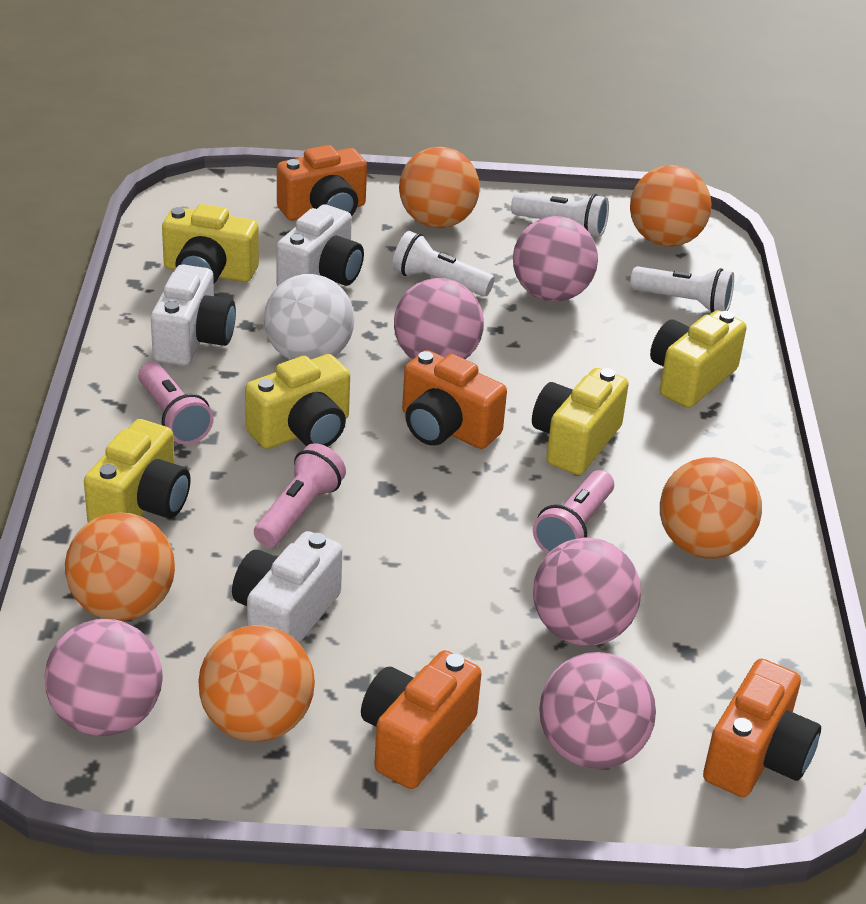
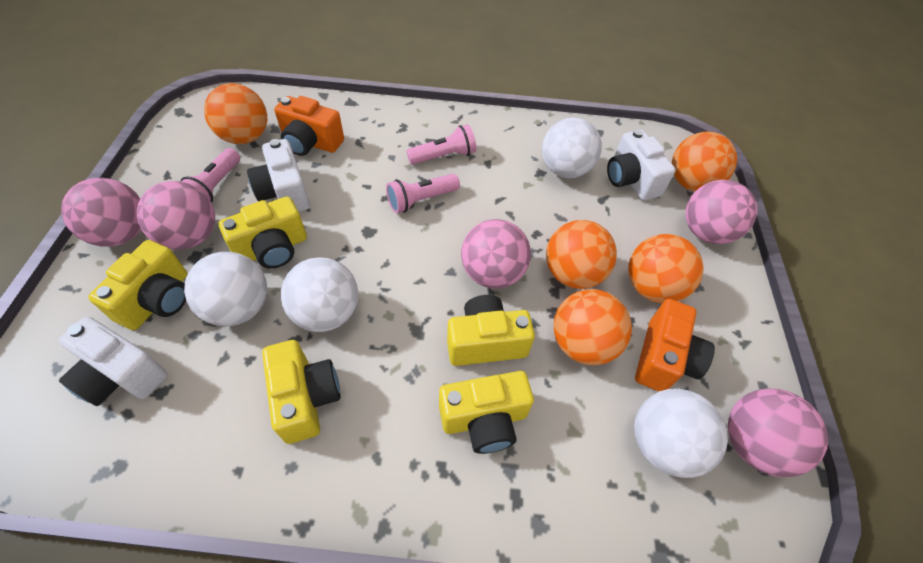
orange camera: 4 -> 2
white ball: 1 -> 4
white flashlight: 3 -> 0

